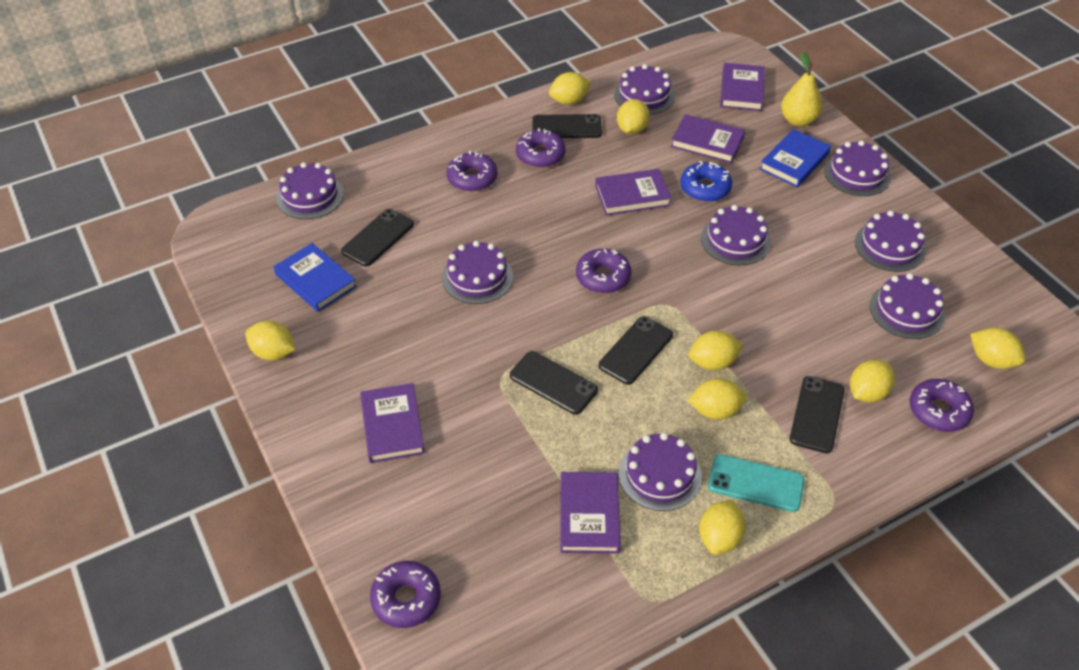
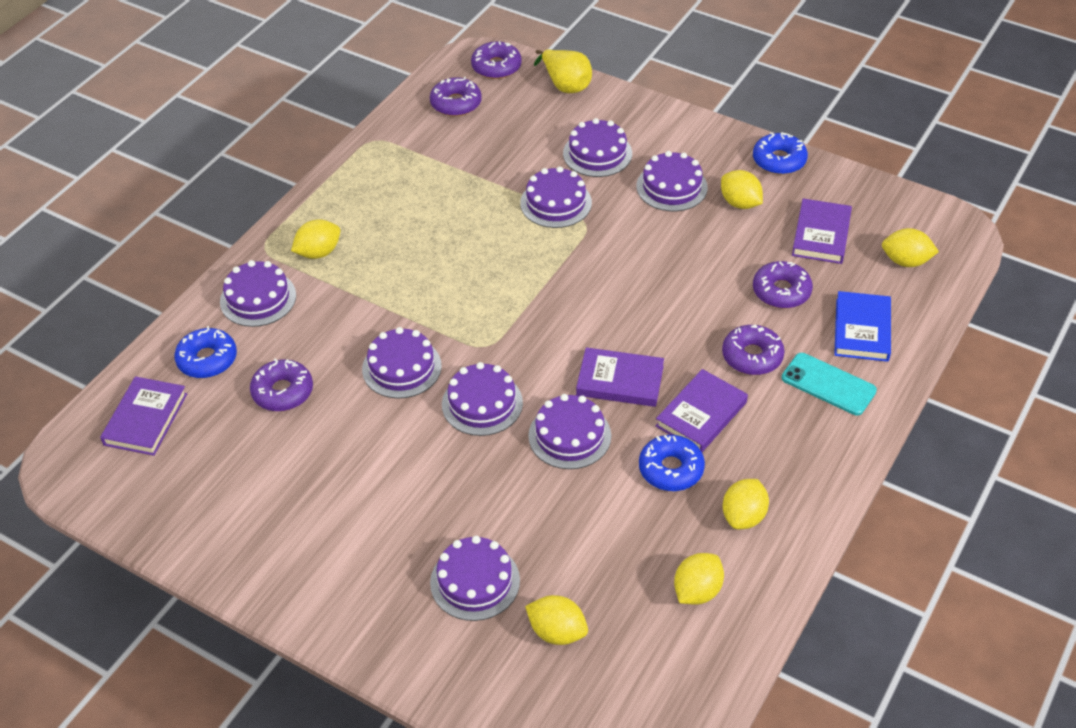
black phone: 5 -> 0
blue book: 2 -> 1
blue donut: 1 -> 3
purple book: 5 -> 4
yellow lemon: 8 -> 6

